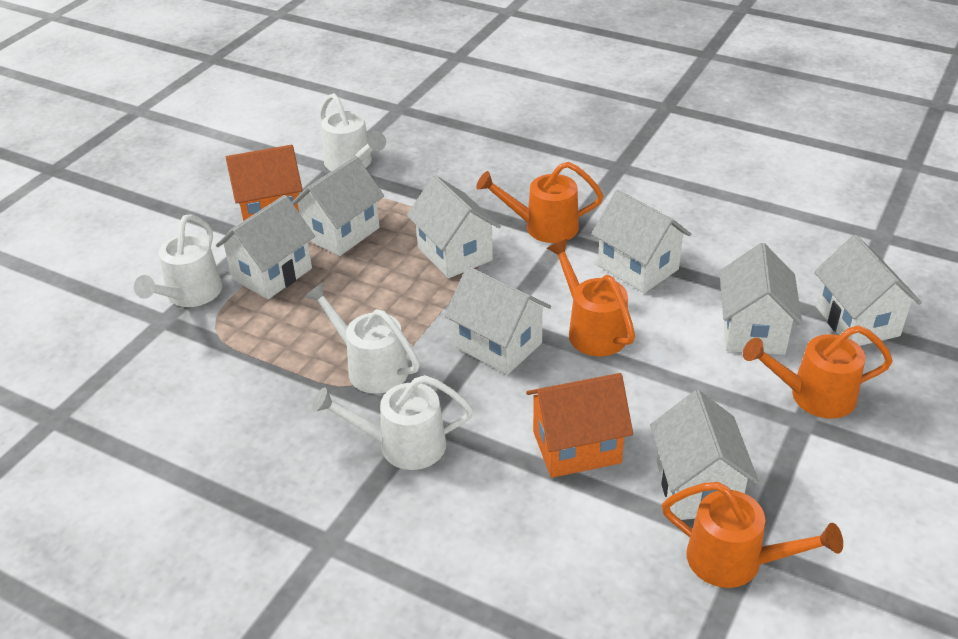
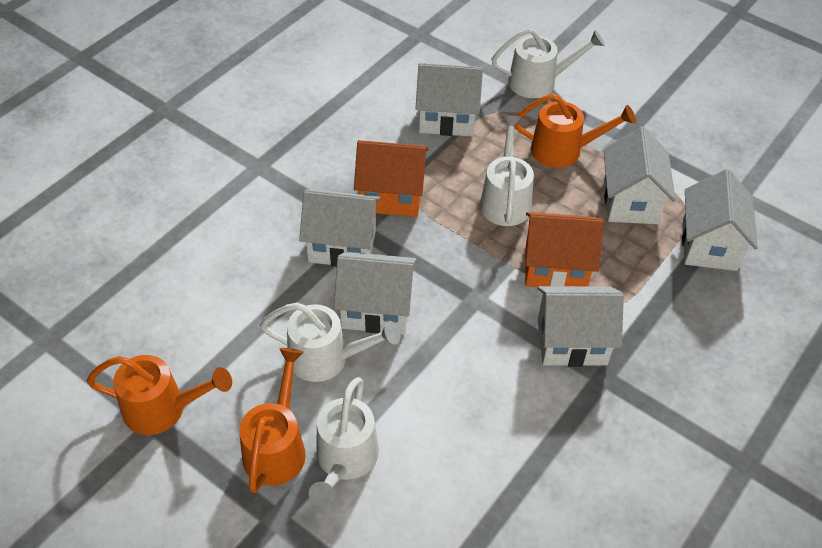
orange watering can: 4 -> 3
white house: 8 -> 6

